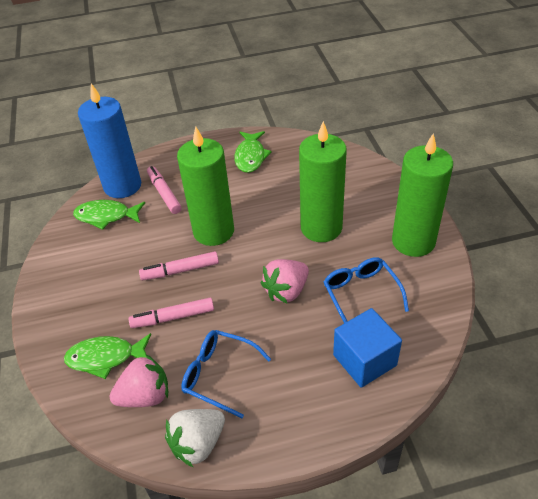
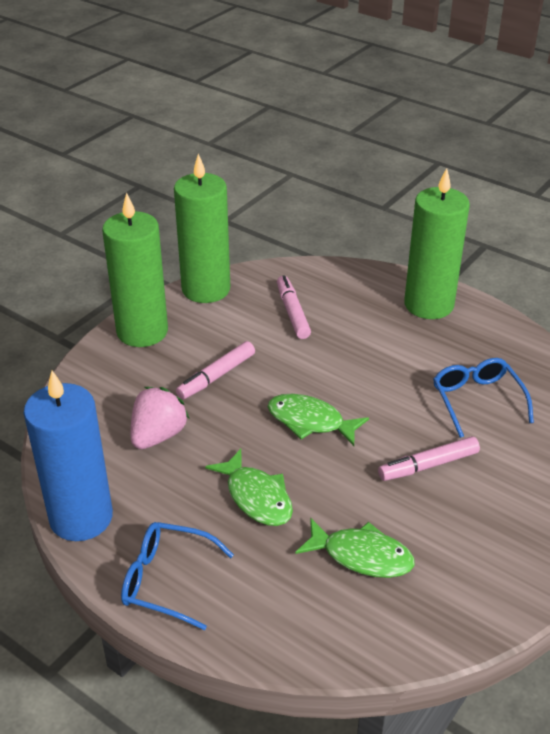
blue cube: 1 -> 0
pink strawberry: 2 -> 1
white strawberry: 1 -> 0

